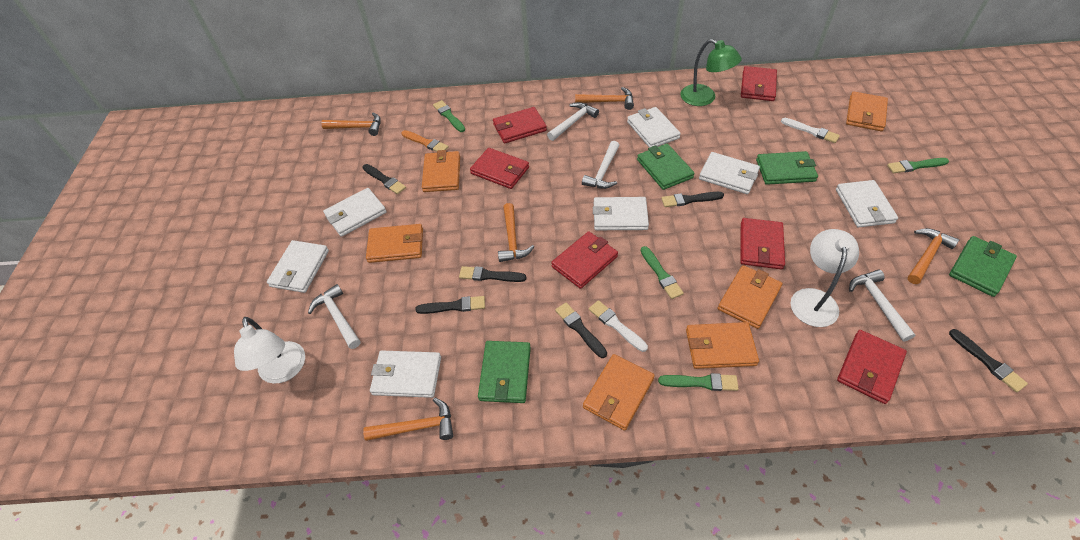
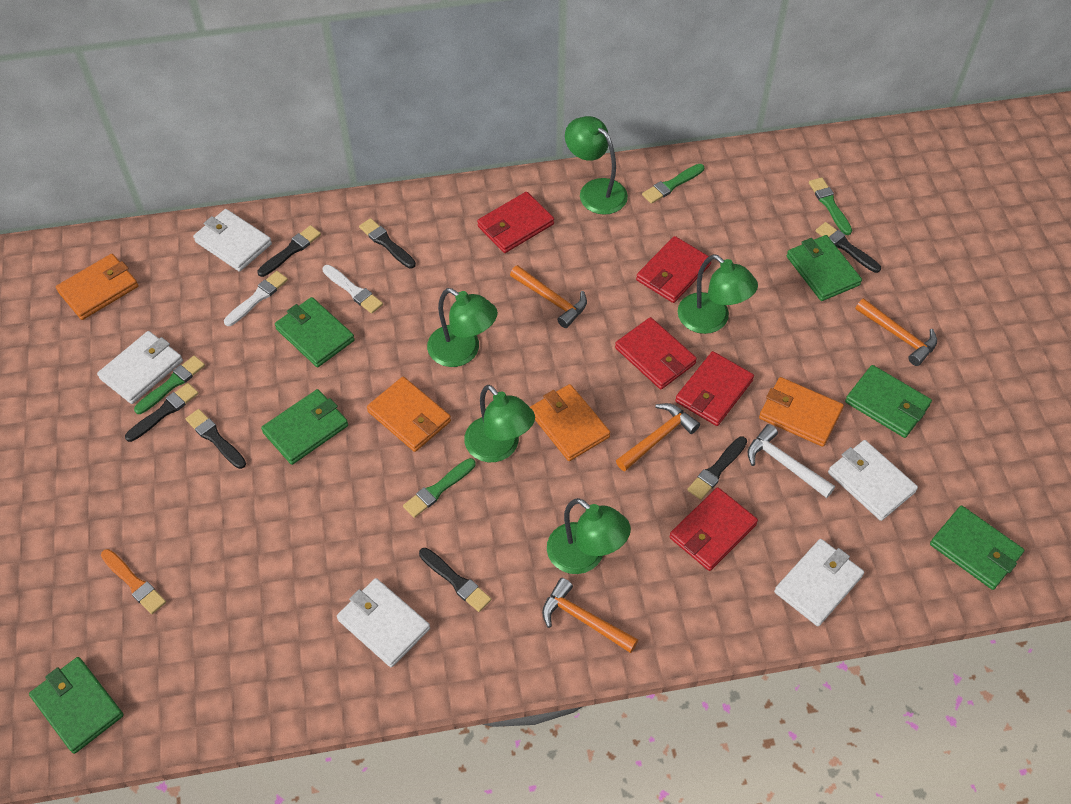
black brush: 6 -> 7
green lamp: 1 -> 5
green wallet: 4 -> 6
orange hammer: 5 -> 4
orange wallet: 6 -> 4
red wallet: 6 -> 5
white hammer: 4 -> 1
white lamp: 2 -> 0
white wallet: 7 -> 5

